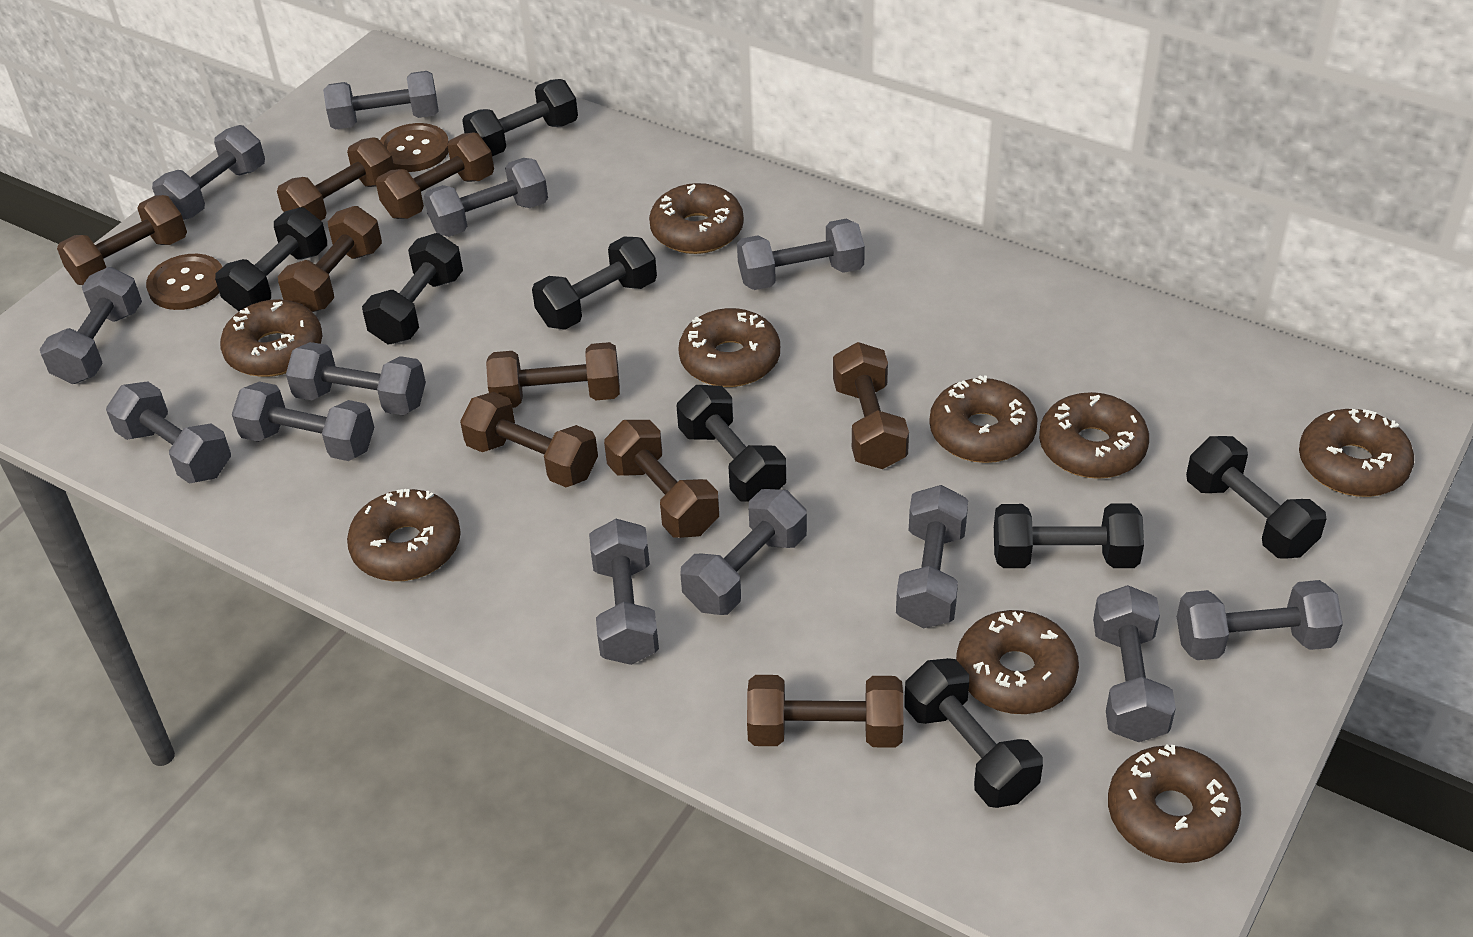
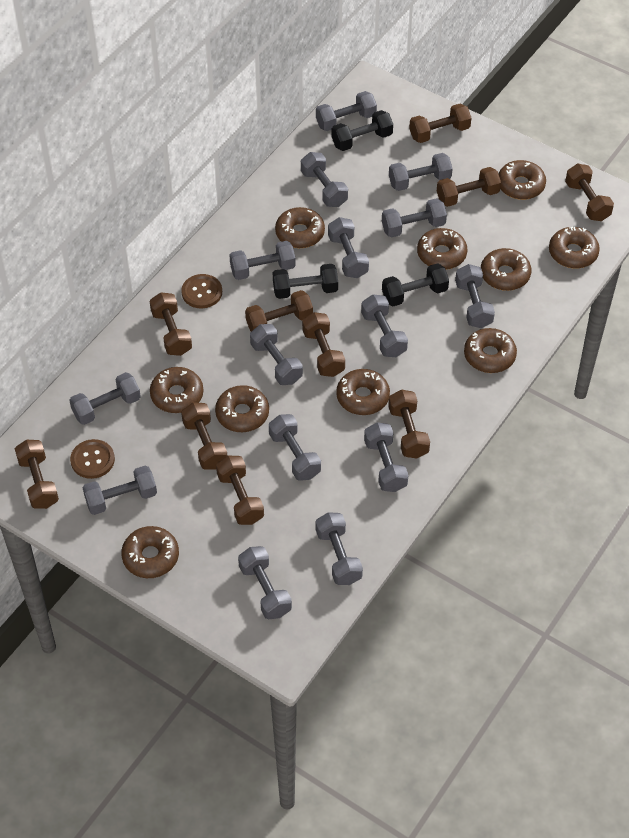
black dumbbell: 8 -> 3
brown donut: 9 -> 10
brown dumbbell: 9 -> 10
grey dumbbell: 13 -> 15

